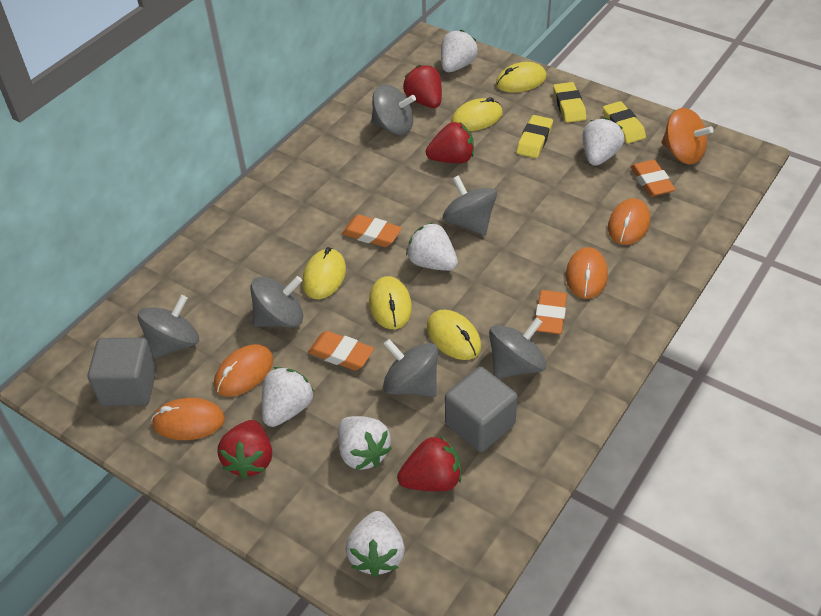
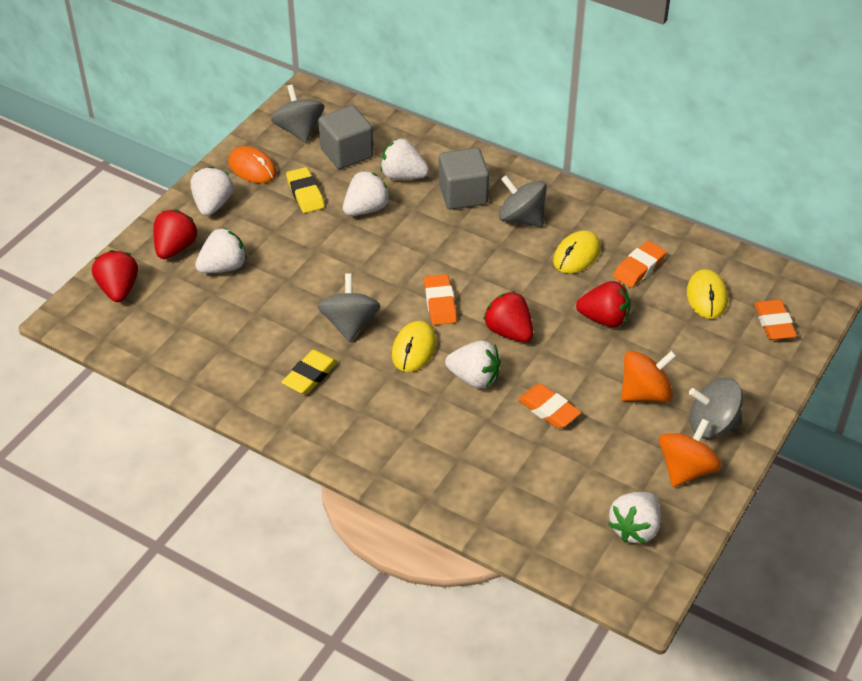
grey spinning top: 6 -> 4
orange mouse: 4 -> 1
orange spinning top: 1 -> 2
yellow eraser: 3 -> 2
yellow mouse: 5 -> 3

